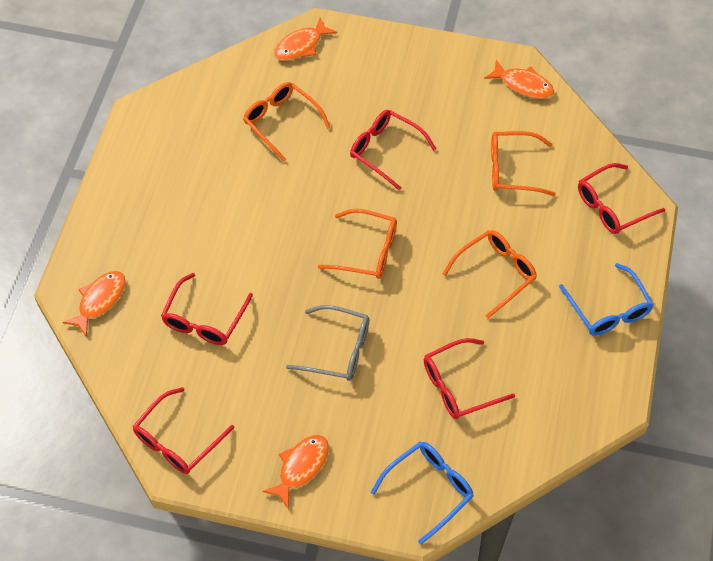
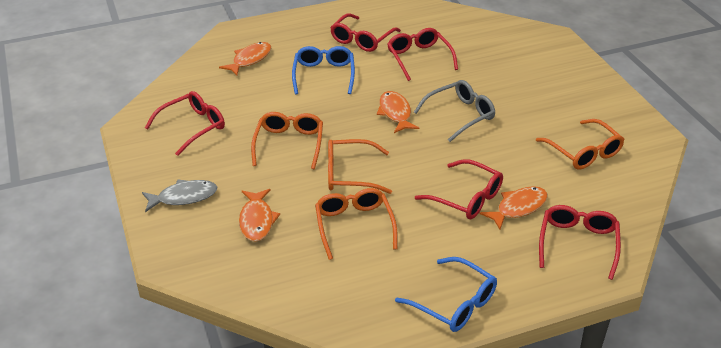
grey fish: 0 -> 1

